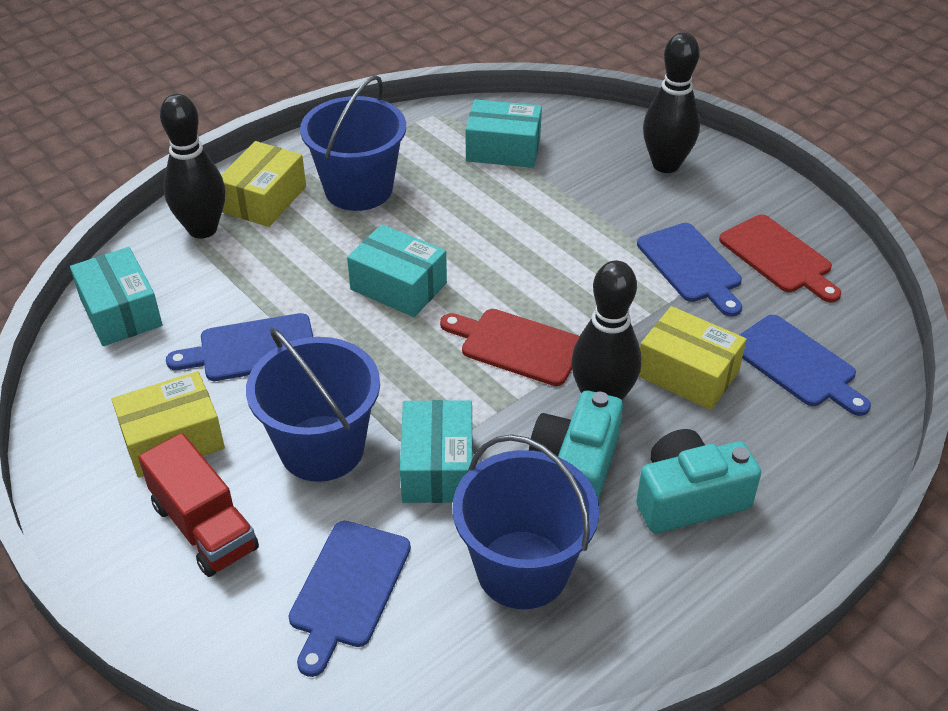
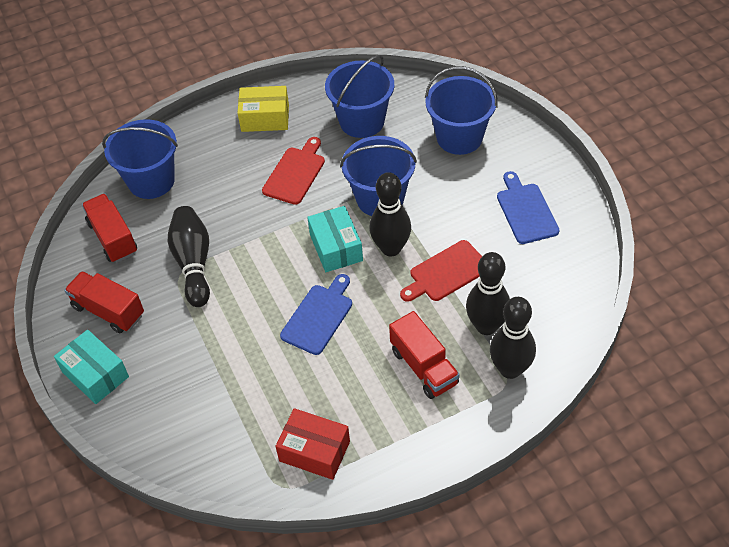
black bowling pin: 3 -> 4
blue bucket: 3 -> 4
blue cutting board: 4 -> 2
red box: 0 -> 1
red truck: 1 -> 3
turquoise box: 4 -> 2
turquoise camera: 2 -> 0
yellow box: 3 -> 1

